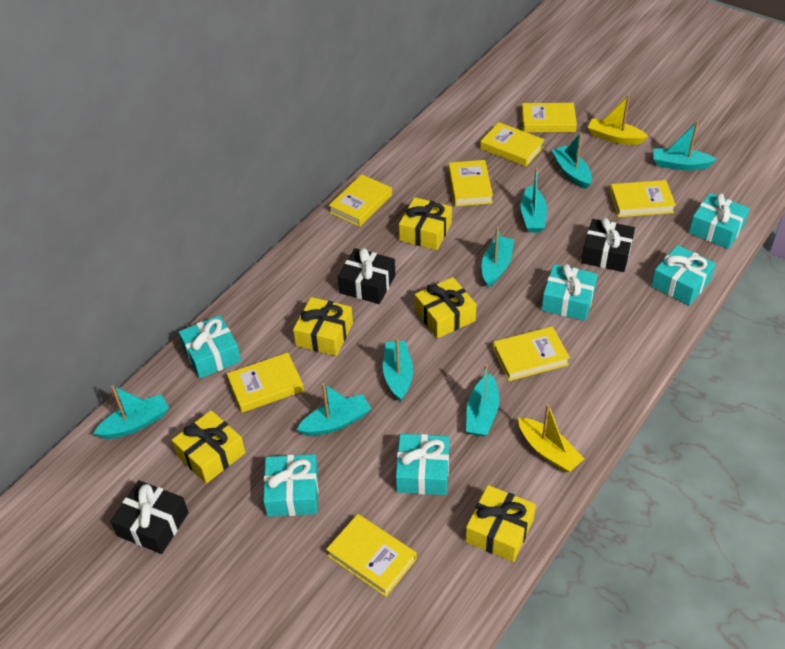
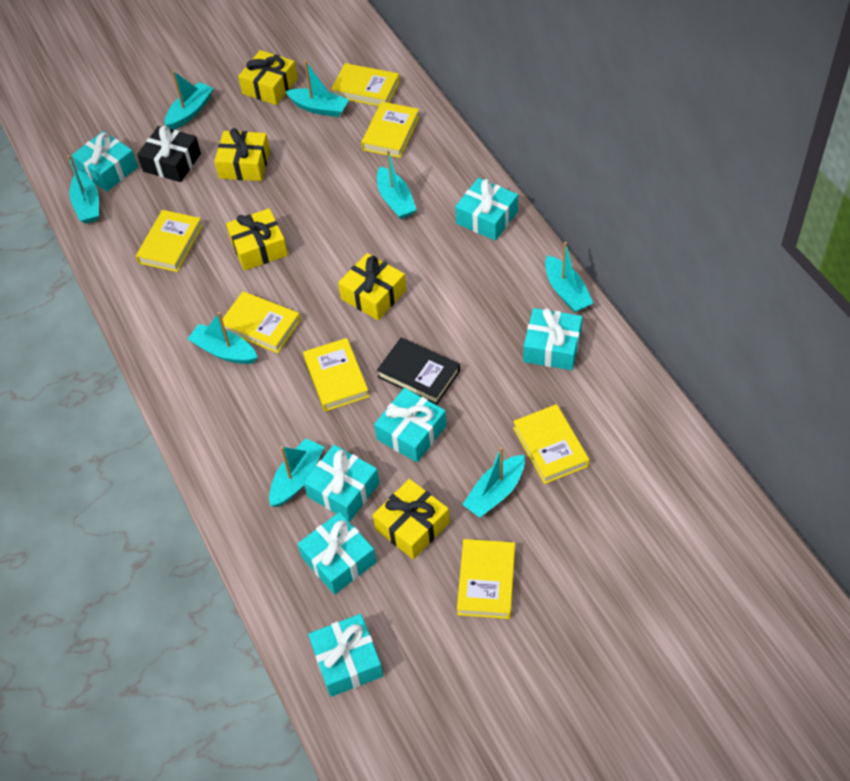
black book: 0 -> 1
black gift: 3 -> 1
turquoise gift: 6 -> 7
yellow boat: 2 -> 0
yellow book: 8 -> 7

